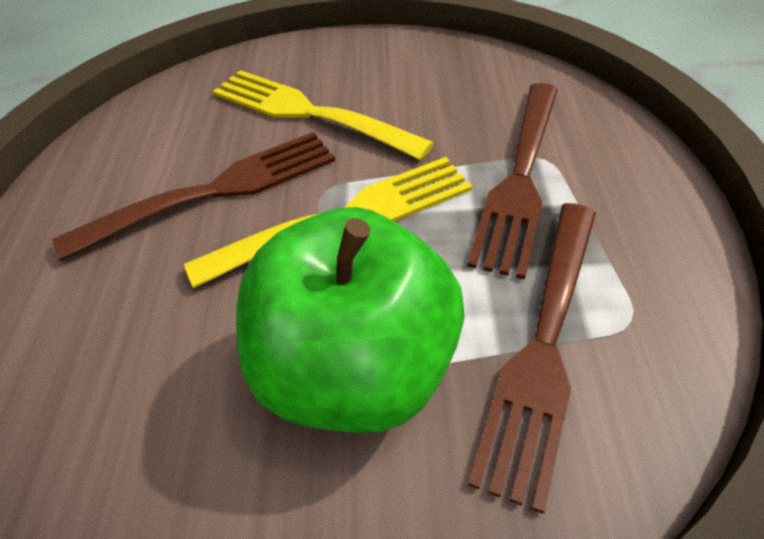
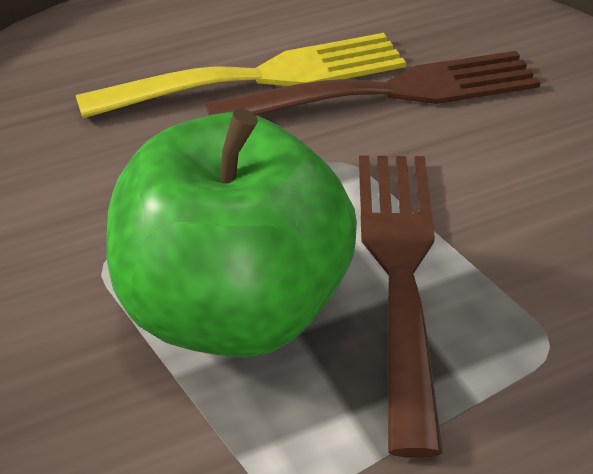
brown fork: 3 -> 2
yellow fork: 2 -> 1

